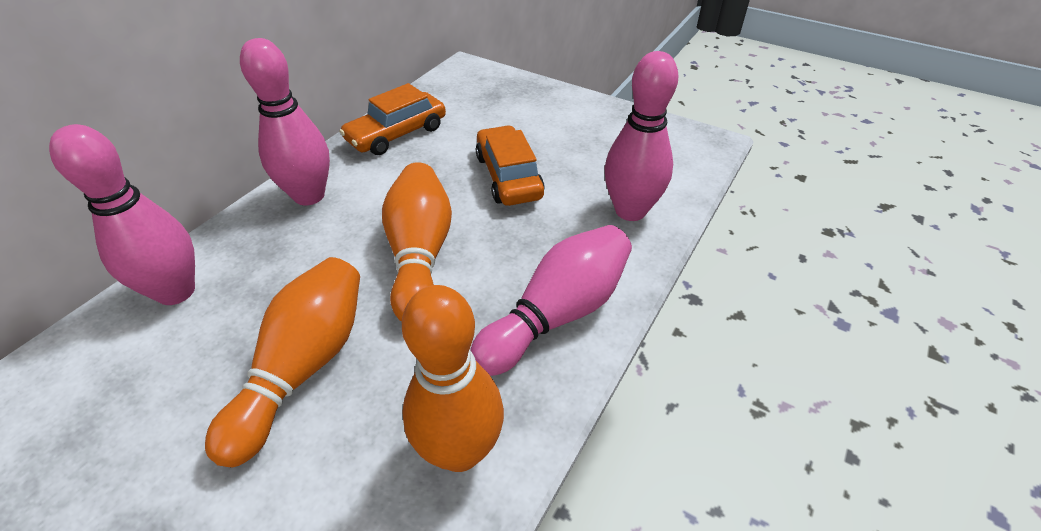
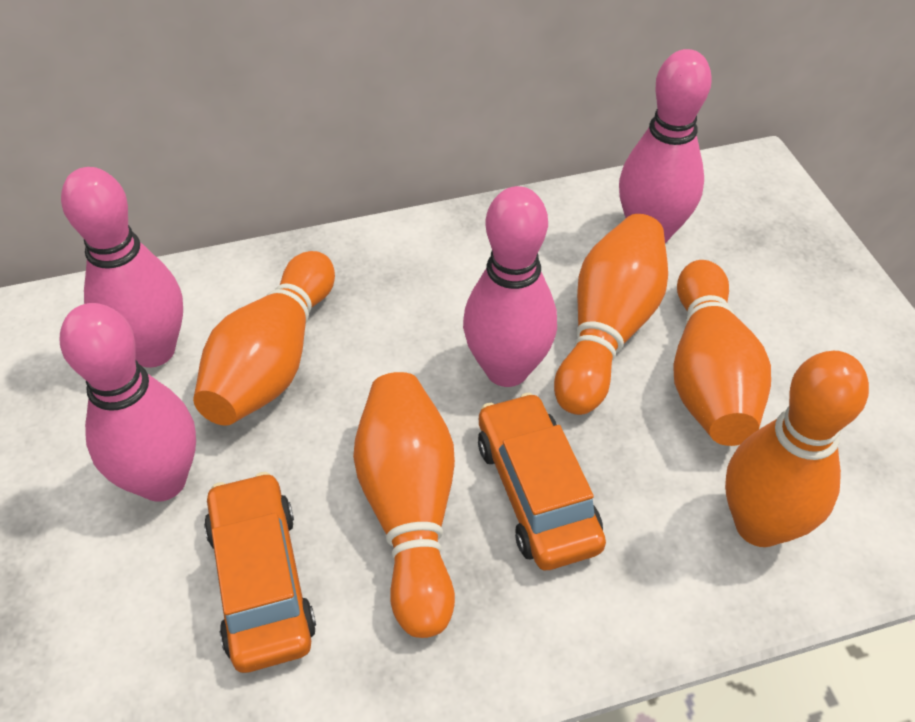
orange bowling pin: 3 -> 5

